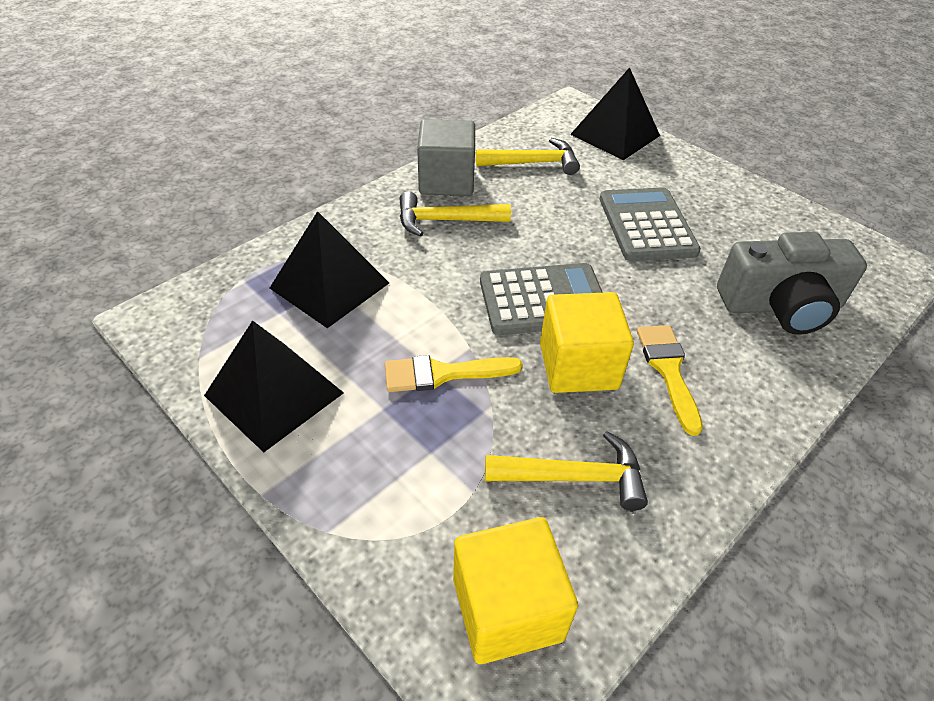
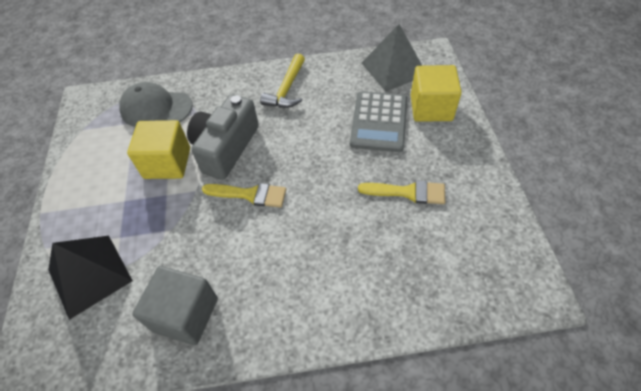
black pyramid: 3 -> 1
grey calculator: 2 -> 1
grey cap: 0 -> 1
grey pyramid: 0 -> 1
yellow hammer: 3 -> 1

